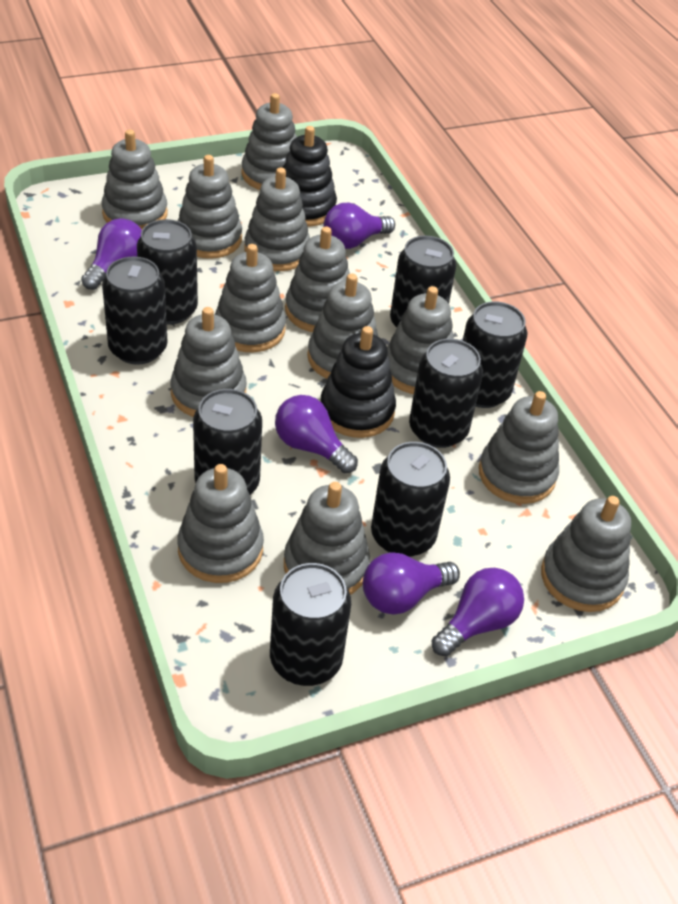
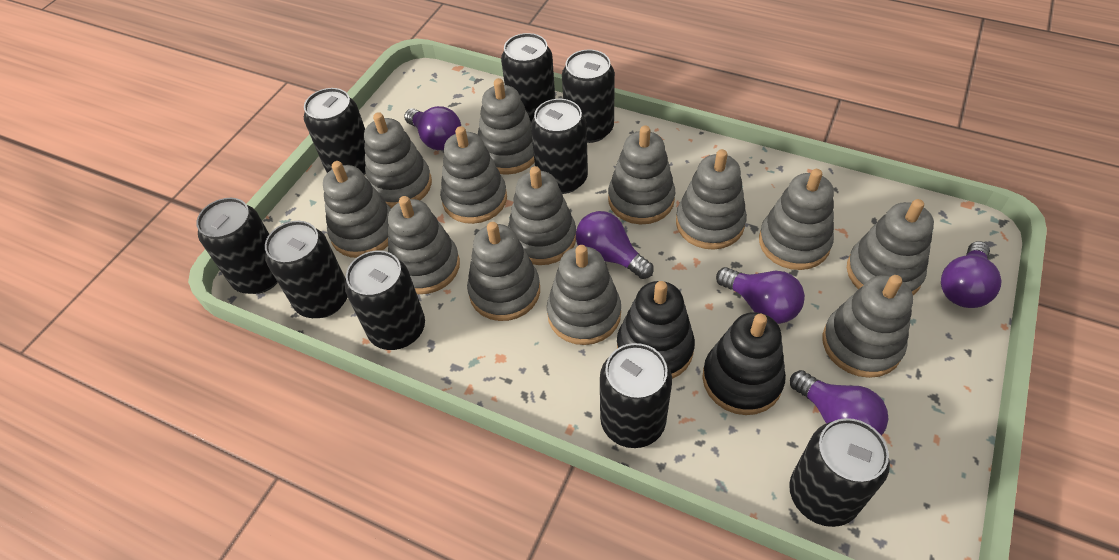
black can: 8 -> 9

